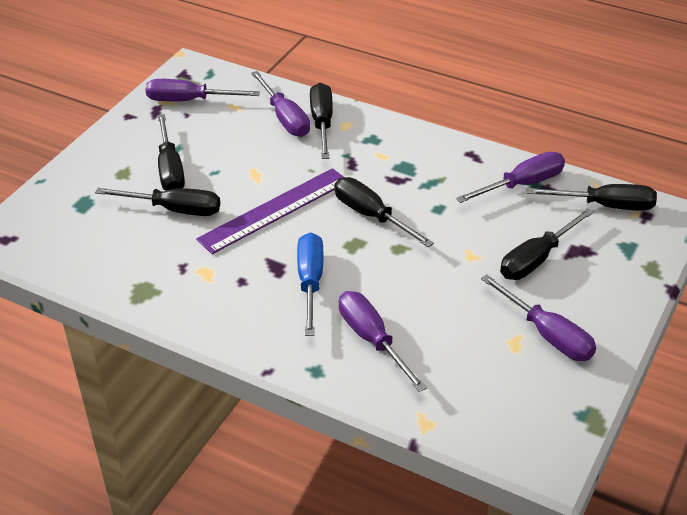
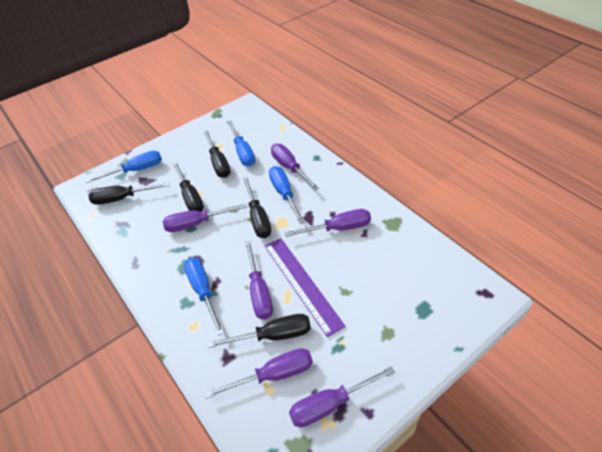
black screwdriver: 6 -> 5
blue screwdriver: 1 -> 4
purple screwdriver: 5 -> 6

